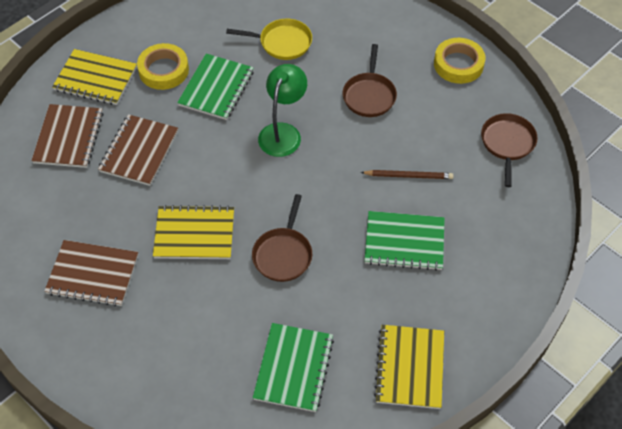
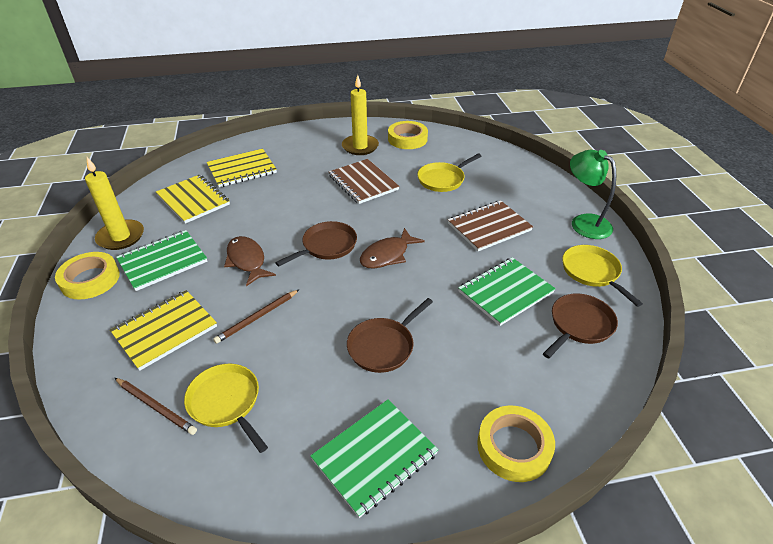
brown fish: 0 -> 2
brown notebook: 3 -> 2
brown pencil: 1 -> 2
yellow candle: 0 -> 2
yellow pan: 1 -> 3
yellow tape: 2 -> 3

